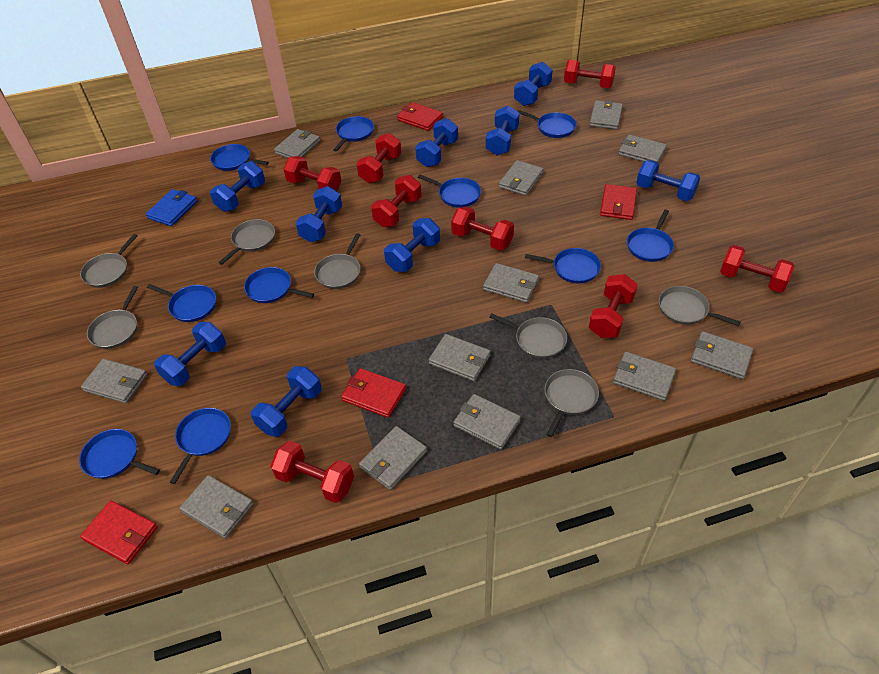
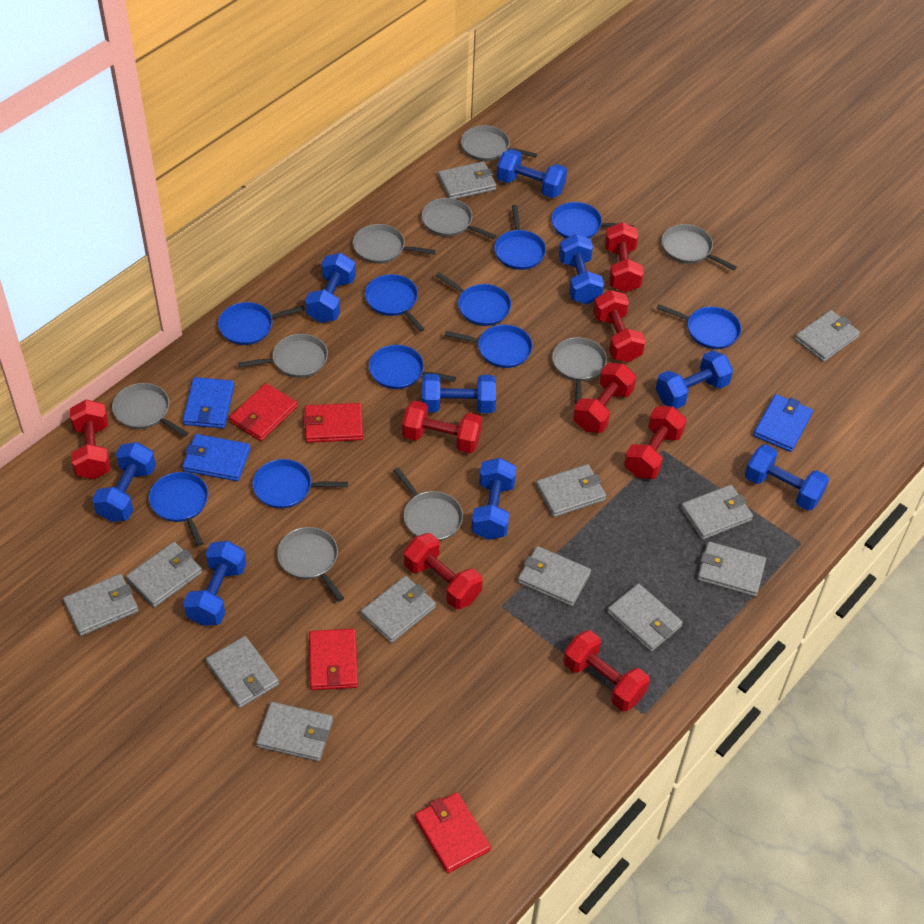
blue wallet: 1 -> 3
grey pan: 7 -> 9

